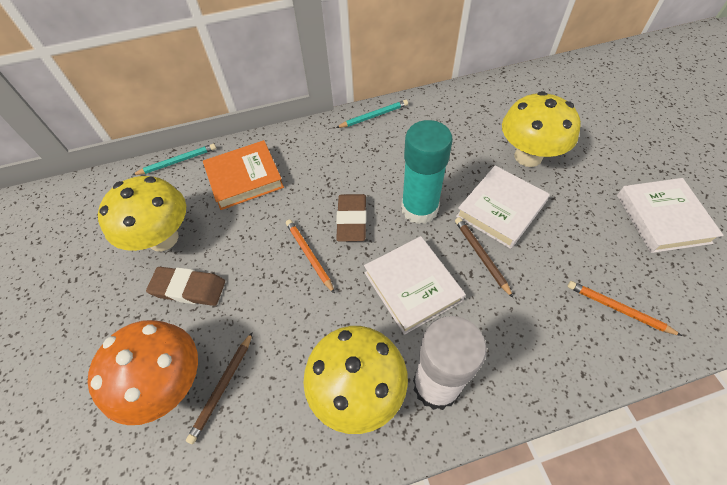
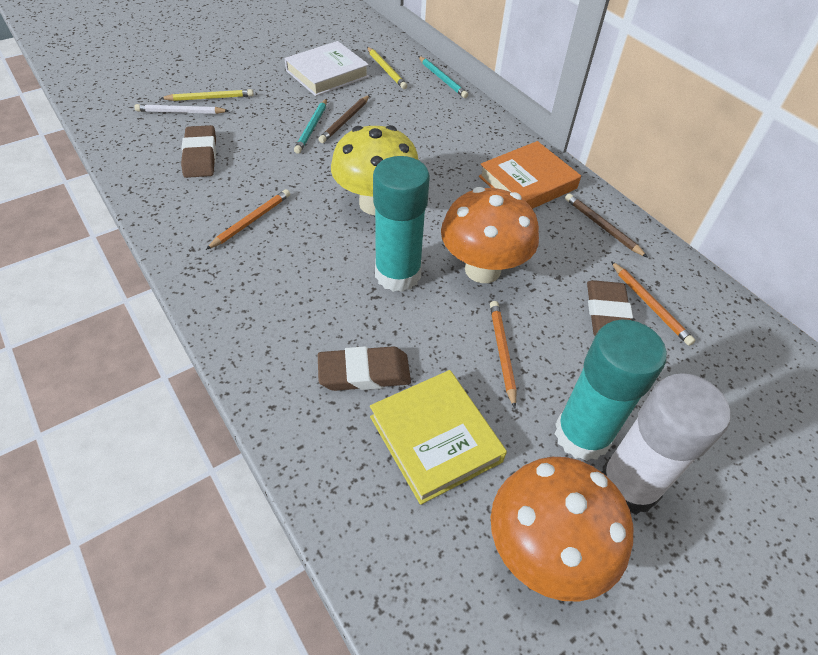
brown eraser: 2 -> 3
orange mushroom: 1 -> 2
orange pencil: 2 -> 3
turquoise glue stick: 1 -> 2
white book: 3 -> 1
white pencil: 0 -> 1
yellow book: 0 -> 1
yellow mushroom: 3 -> 1
yellow pencil: 0 -> 2

